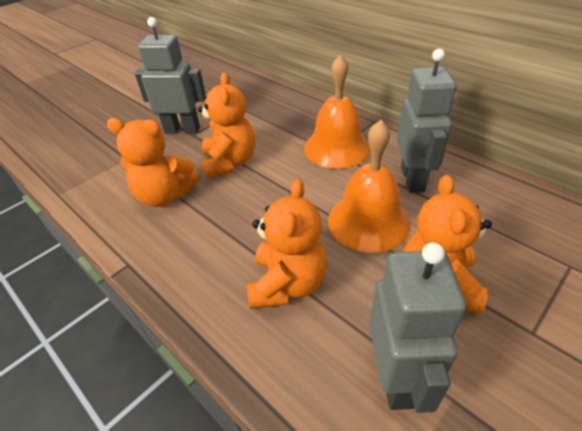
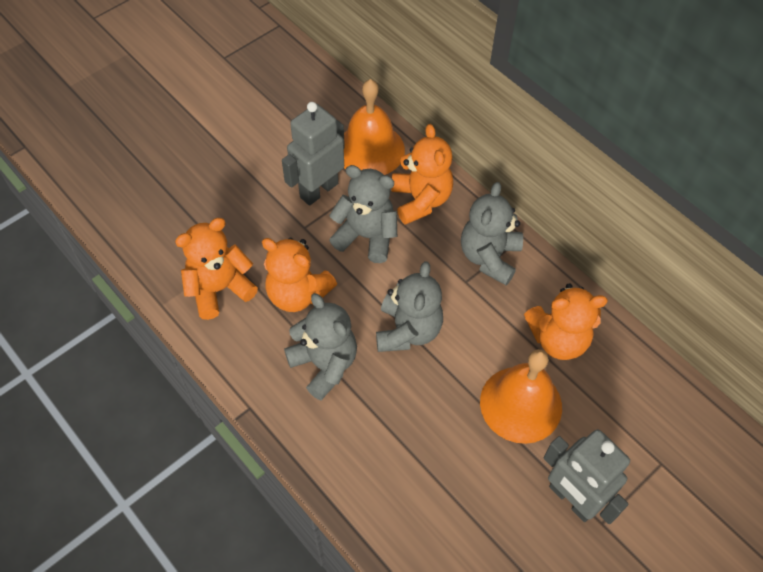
grey robot: 3 -> 2
grey teddy bear: 0 -> 4

